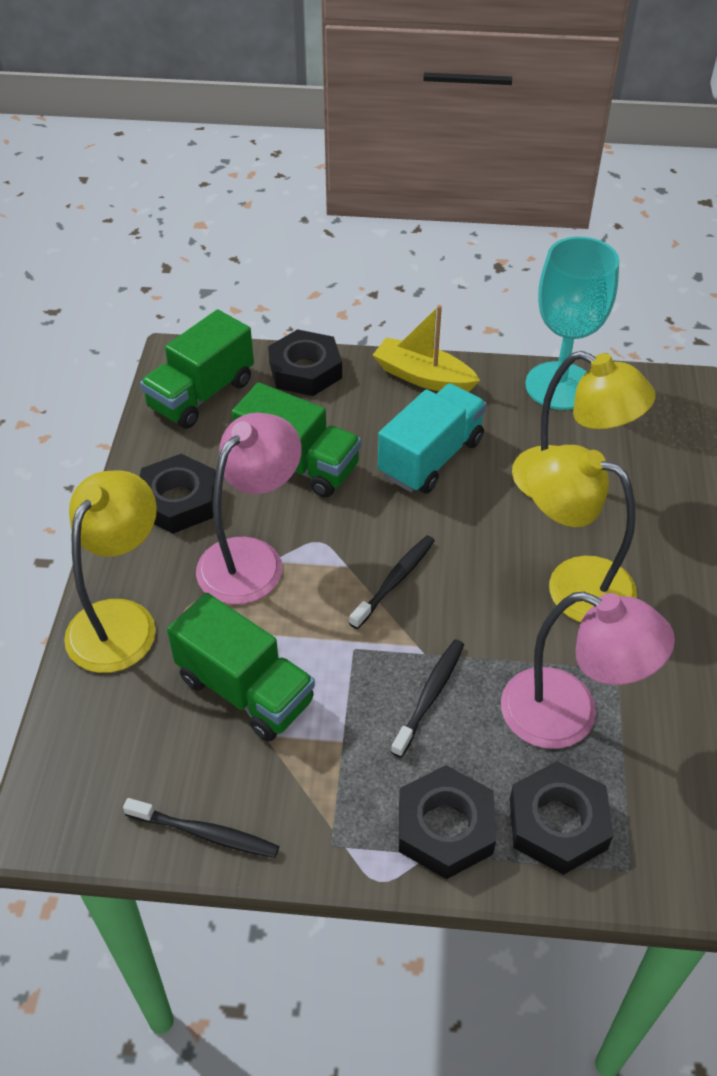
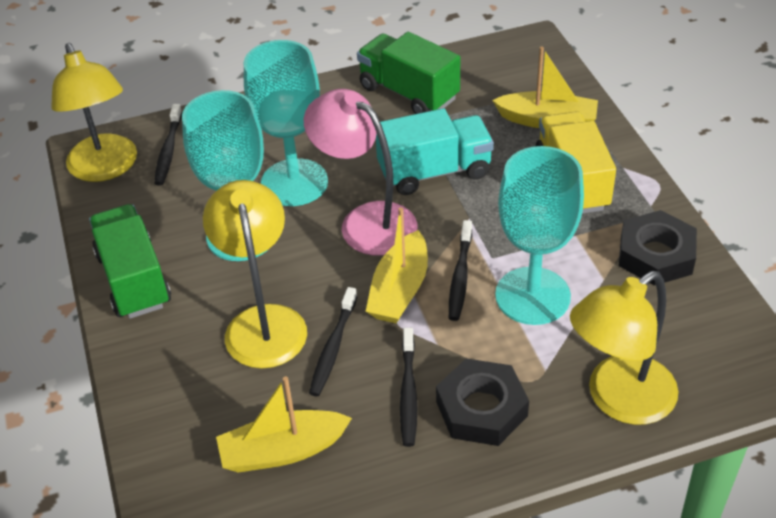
black nut: 4 -> 2
black toothbrush: 3 -> 4
green truck: 3 -> 2
pink lamp: 2 -> 1
turquoise goblet: 1 -> 3
yellow boat: 1 -> 3
yellow truck: 0 -> 1

